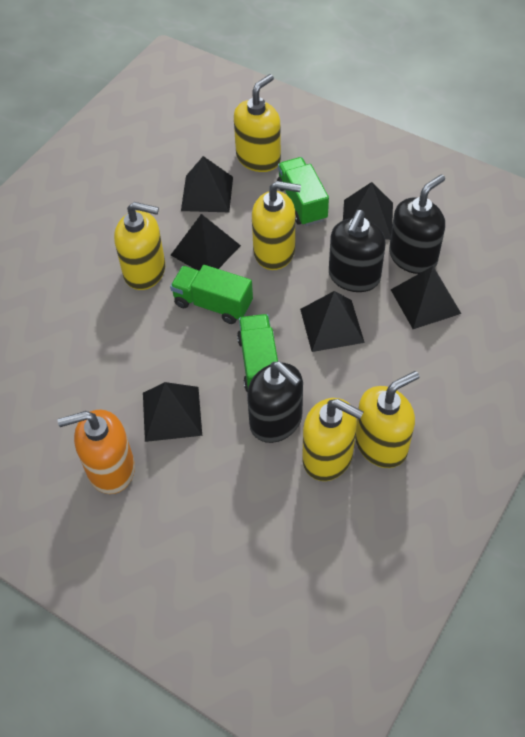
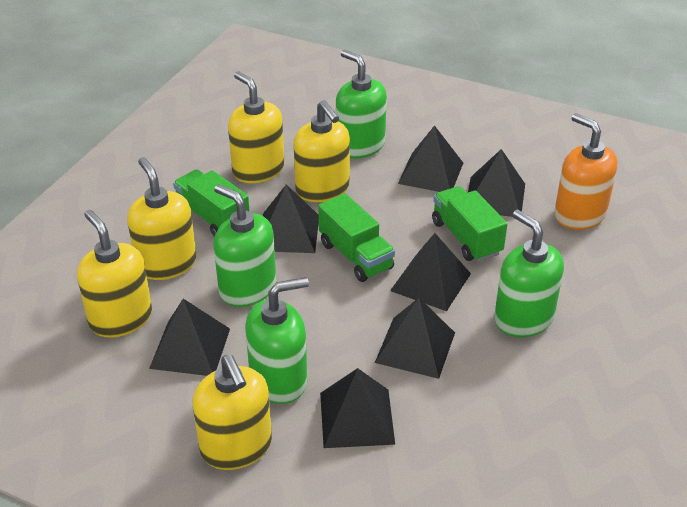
black pyramid: 6 -> 7
black soap dispenser: 3 -> 0
green soap dispenser: 0 -> 4

